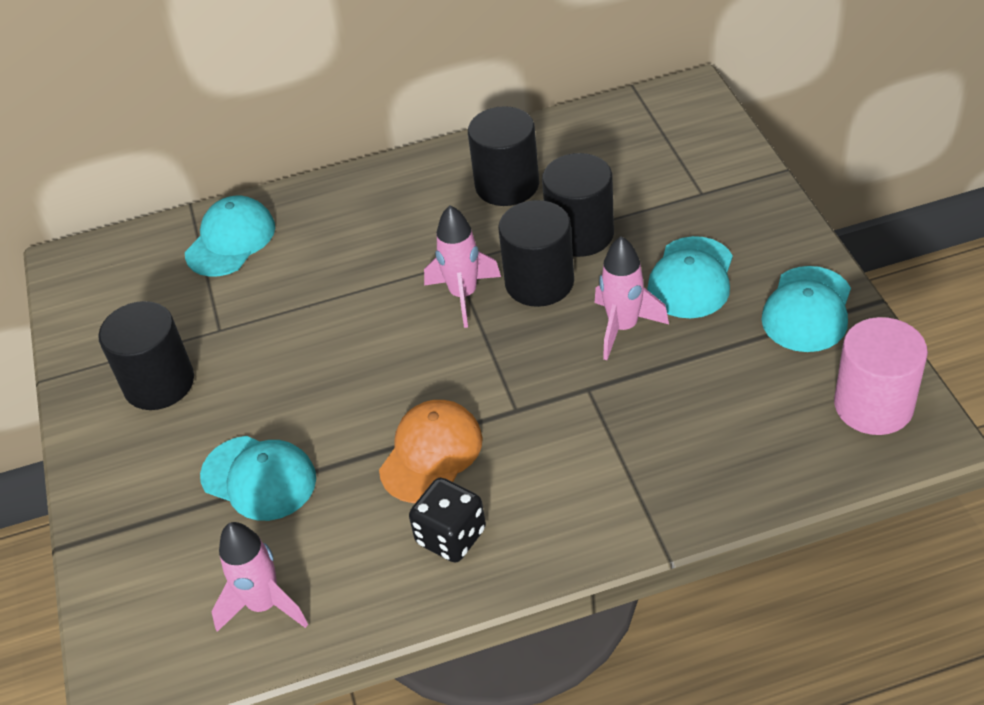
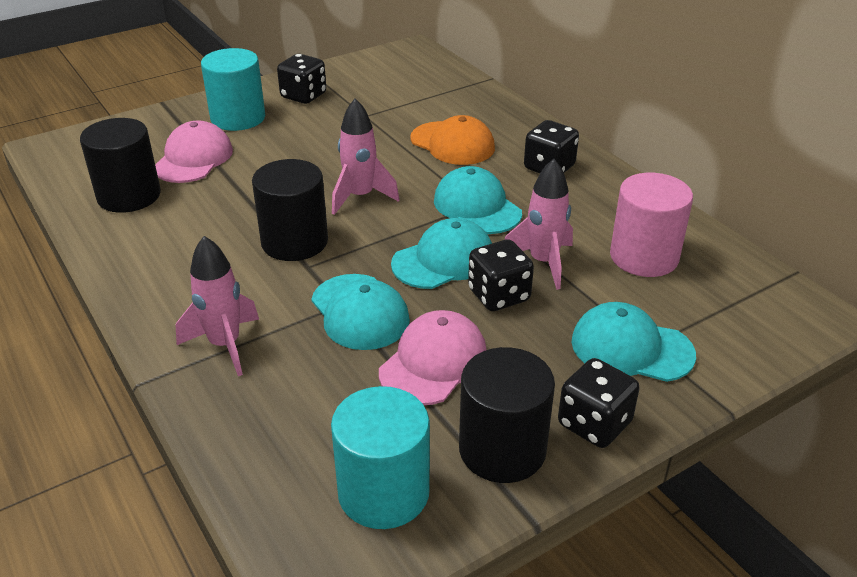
black cylinder: 4 -> 3
black dice: 1 -> 4
pink cap: 0 -> 2
turquoise cylinder: 0 -> 2

